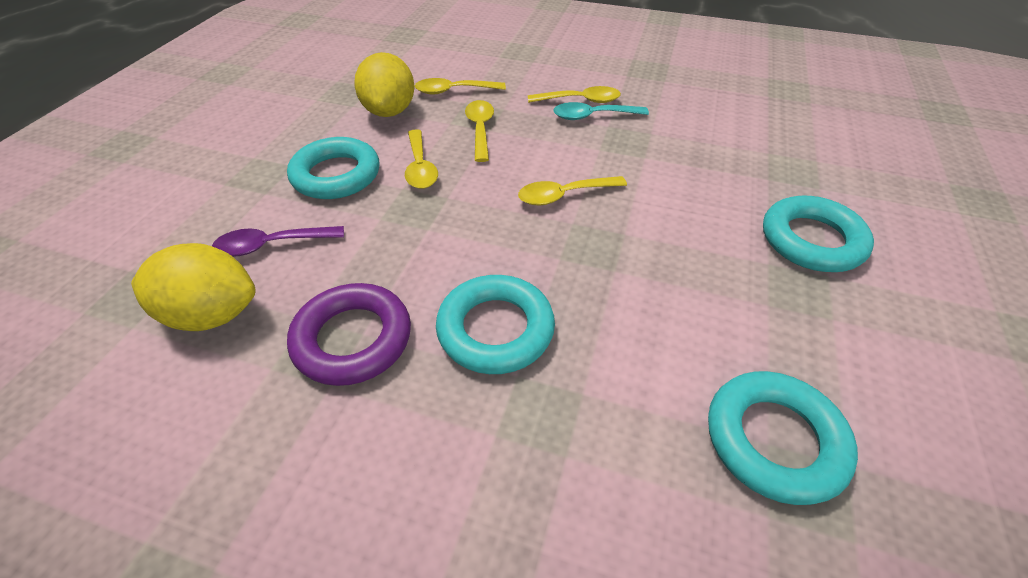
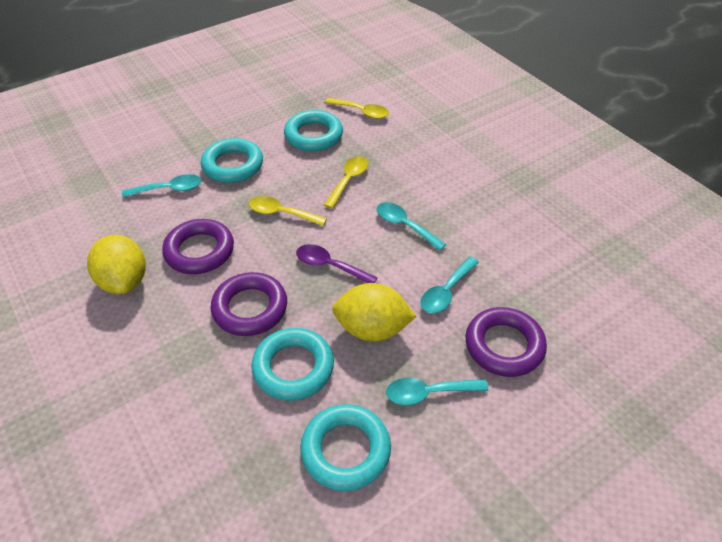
purple ring: 1 -> 3
turquoise spoon: 1 -> 4
yellow spoon: 5 -> 3

